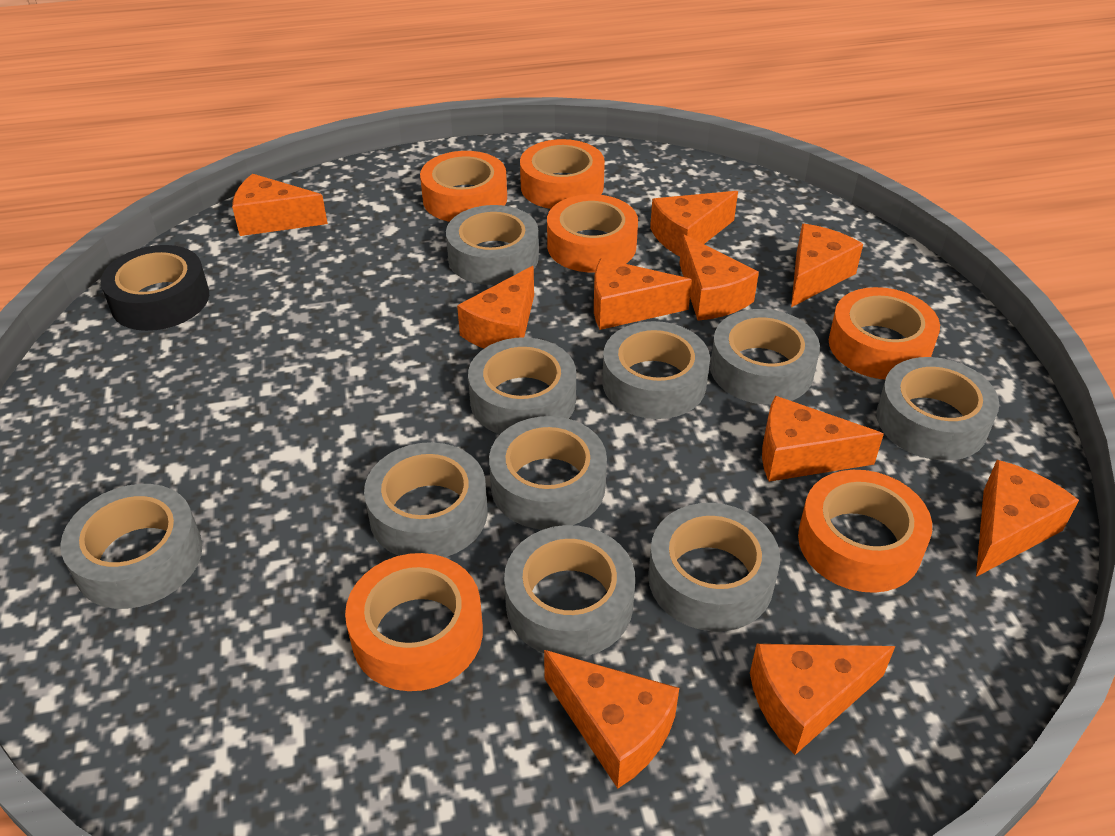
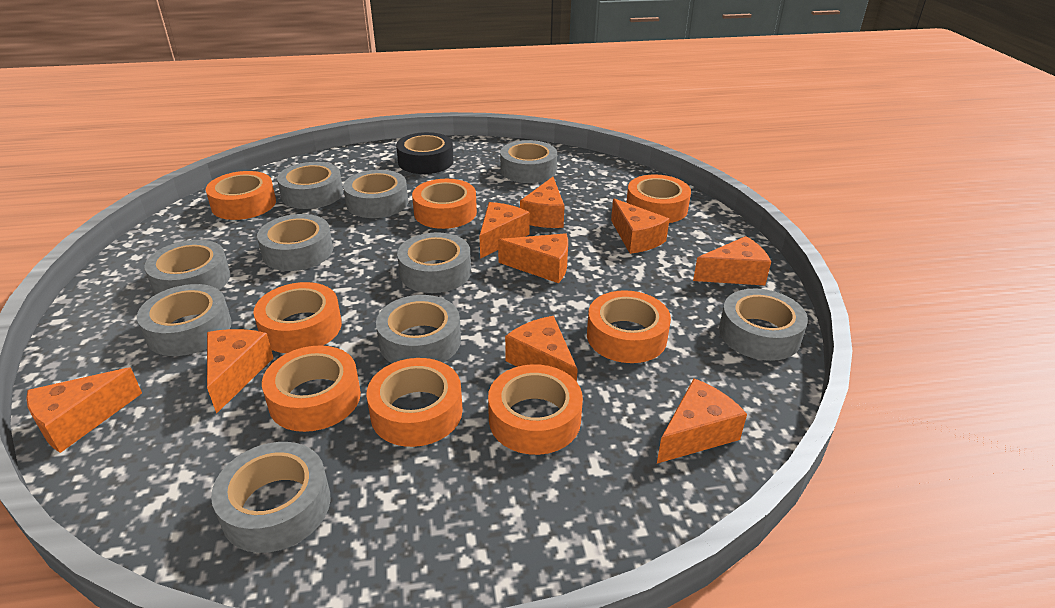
orange cheese: 10 -> 9
orange tape: 6 -> 8

